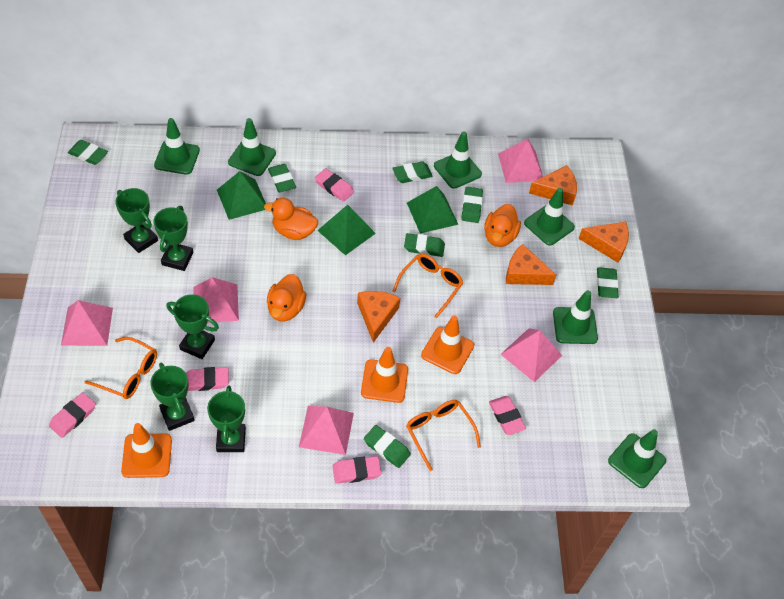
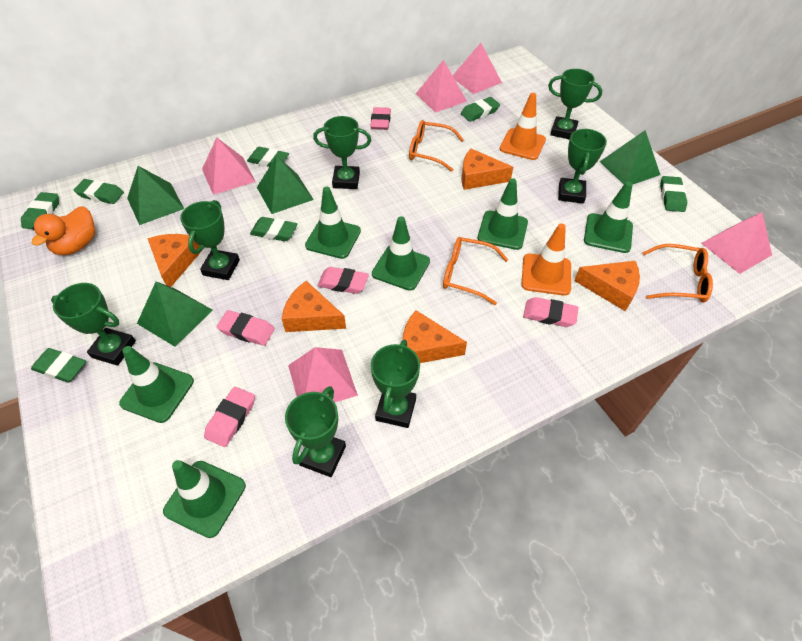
green pyramid: 3 -> 4
green trophy: 5 -> 7
orange cheese: 4 -> 5
orange duck: 3 -> 1
orange traffic cone: 3 -> 2

